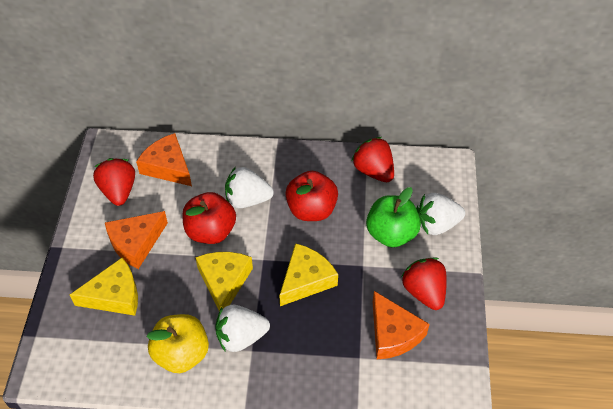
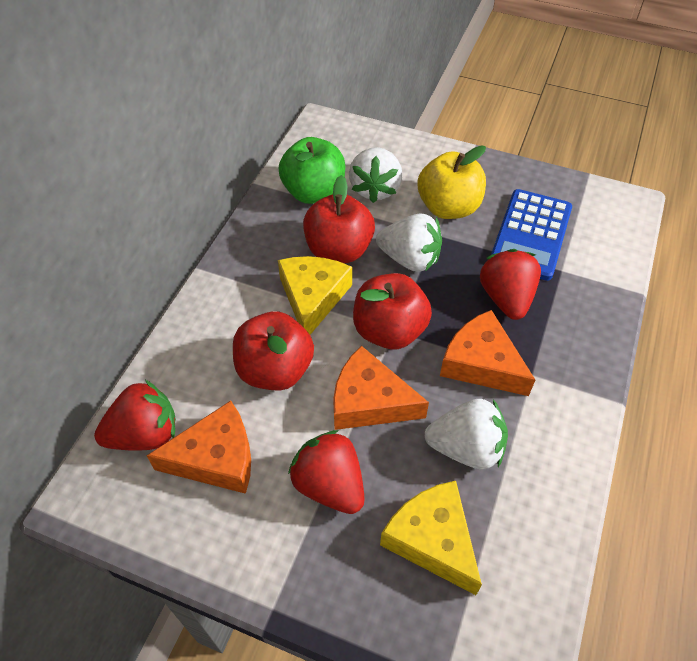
blue calculator: 0 -> 1
red apple: 2 -> 3
yellow cheese: 3 -> 2

